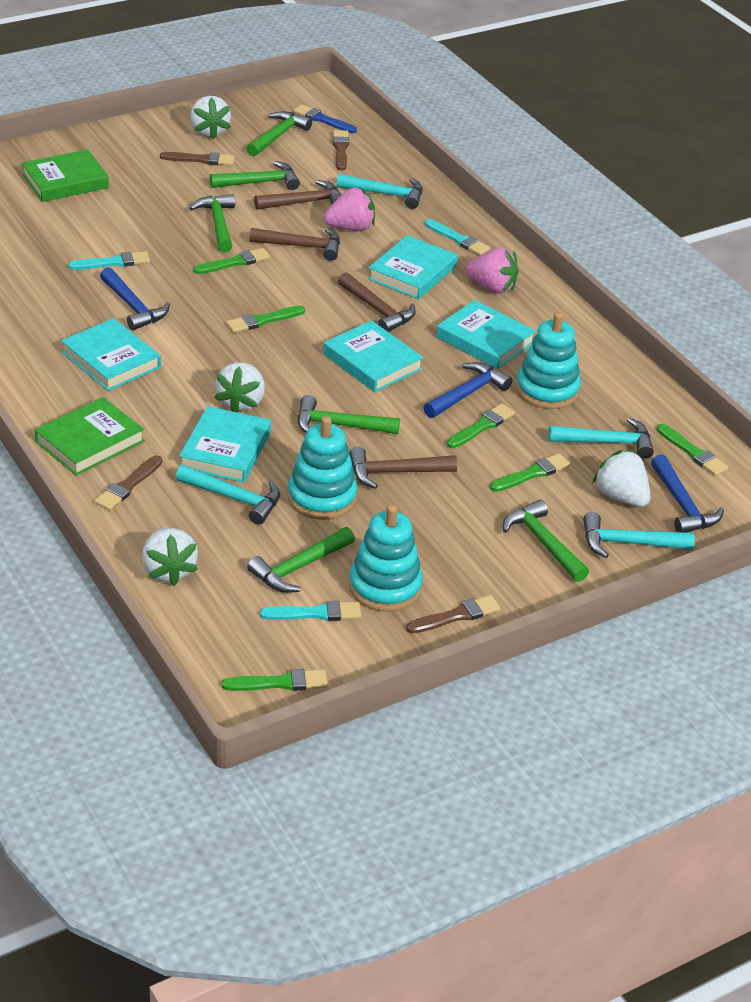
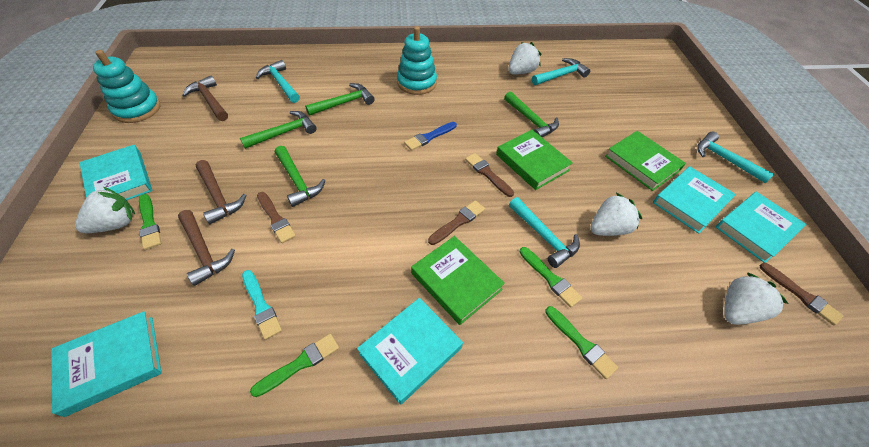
blue hammer: 3 -> 0
brown hammer: 4 -> 3
green book: 2 -> 3
green brush: 6 -> 4
green hammer: 6 -> 4
pink strawberry: 2 -> 0
turquoise brush: 3 -> 1
turquoise stacking toy: 3 -> 2

